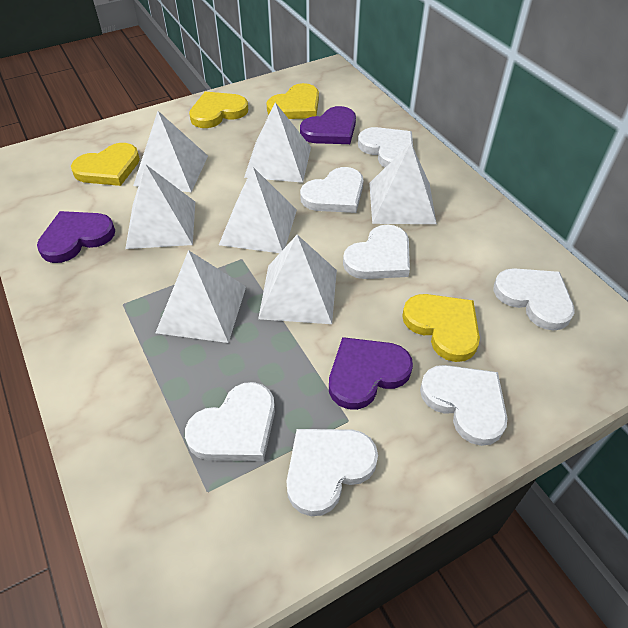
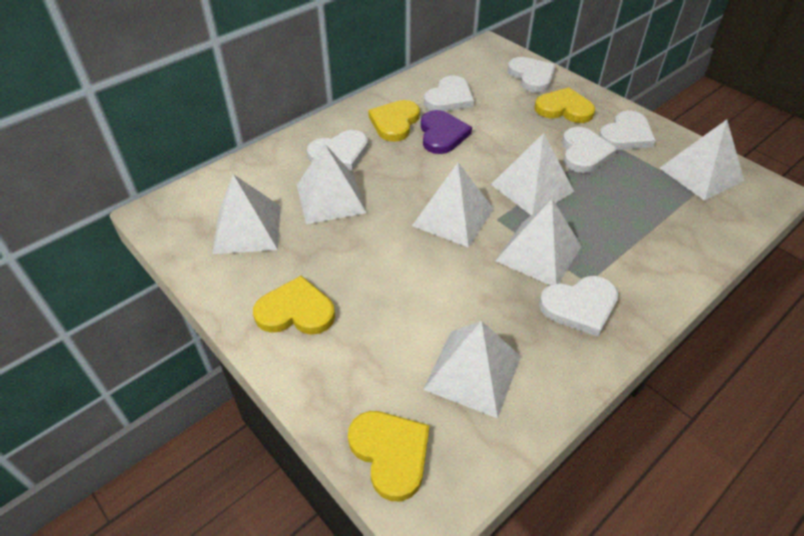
purple heart: 3 -> 1
white heart: 7 -> 6

